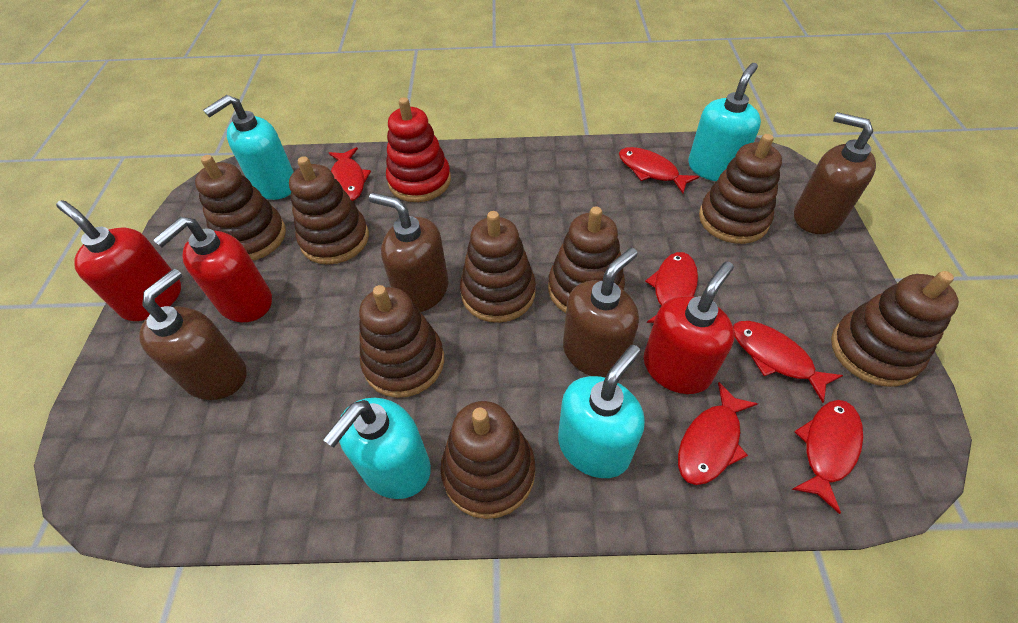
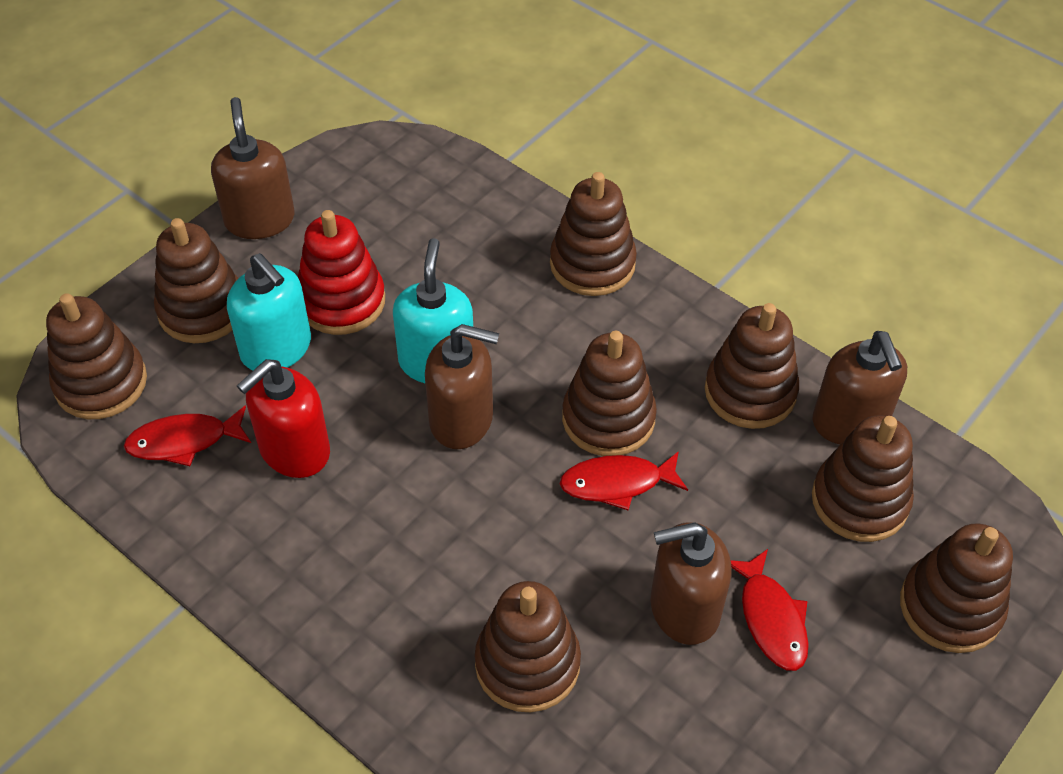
red fish: 6 -> 3
red soap dispenser: 3 -> 1
turquoise soap dispenser: 4 -> 2

